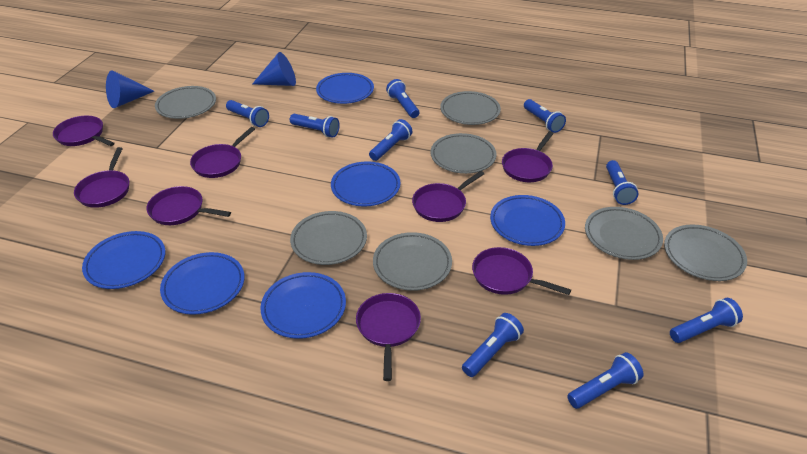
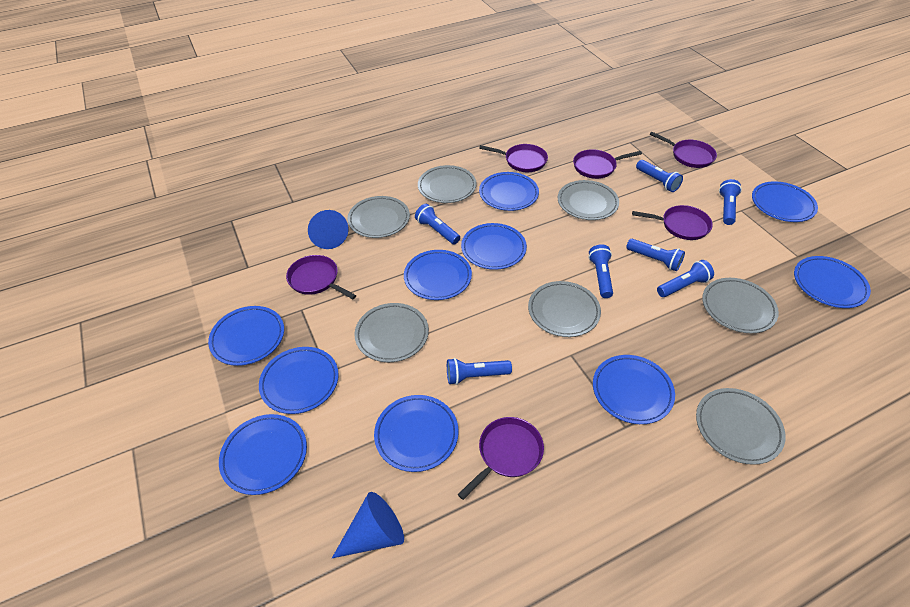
blue flashlight: 9 -> 7
blue plate: 6 -> 10
purple pan: 8 -> 6

